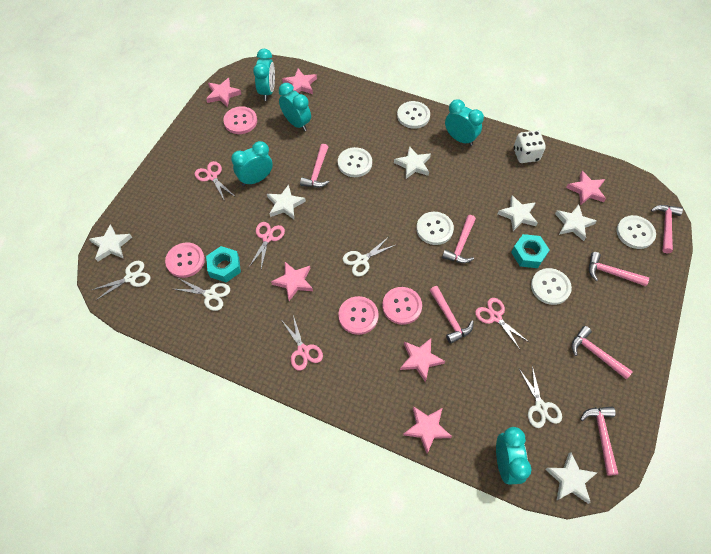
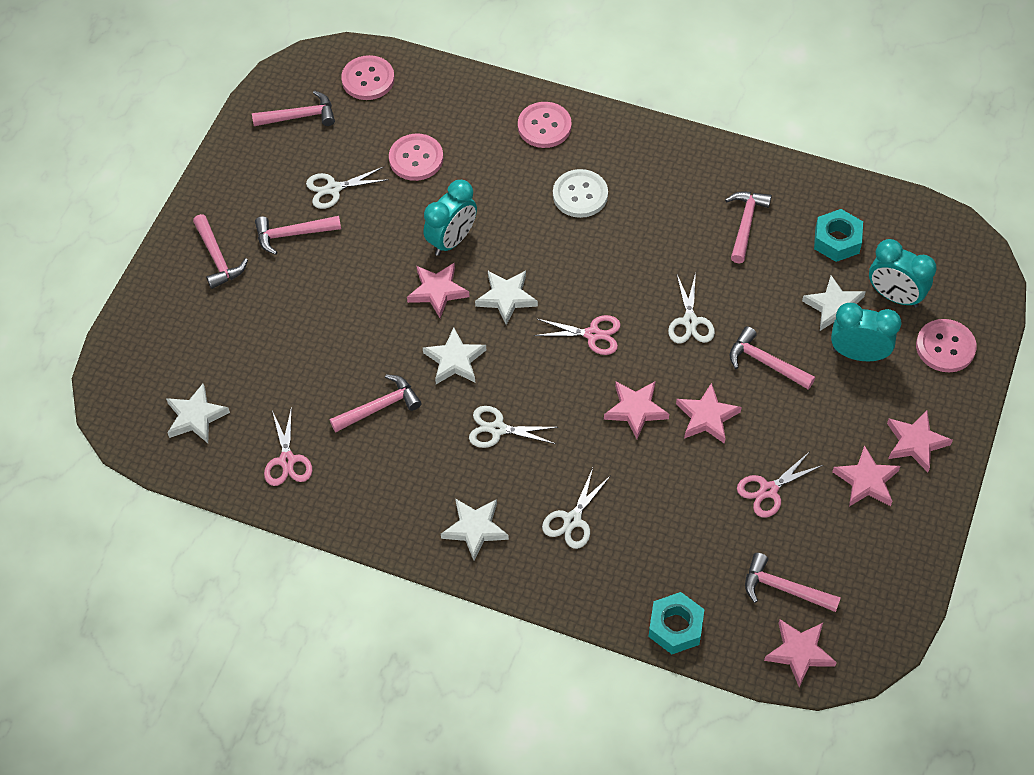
pink scissors: 4 -> 3
turquoise clock: 5 -> 3
white button: 5 -> 1
white dice: 1 -> 0
white star: 6 -> 5

